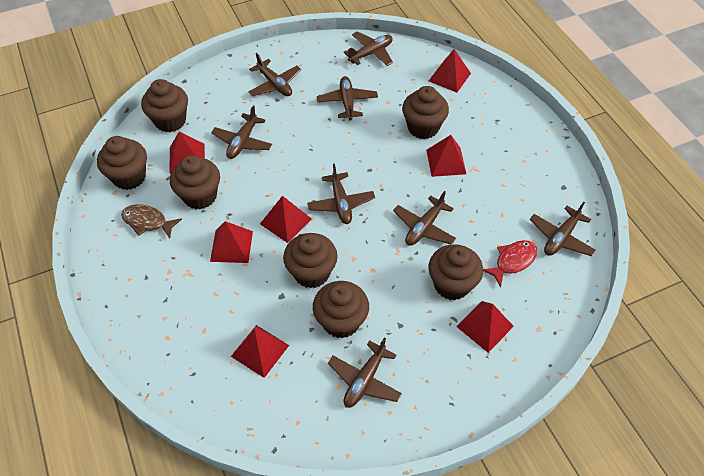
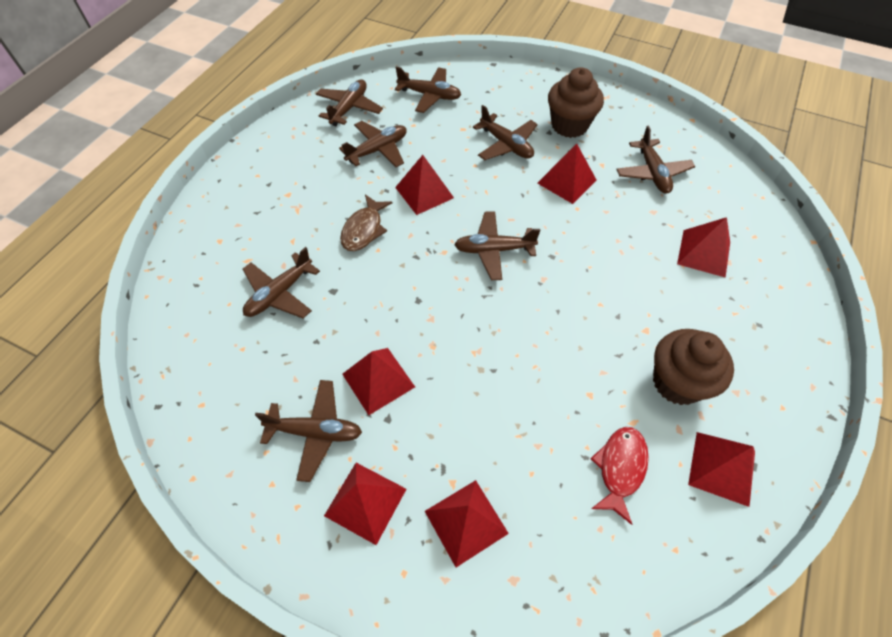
brown cupcake: 7 -> 2

